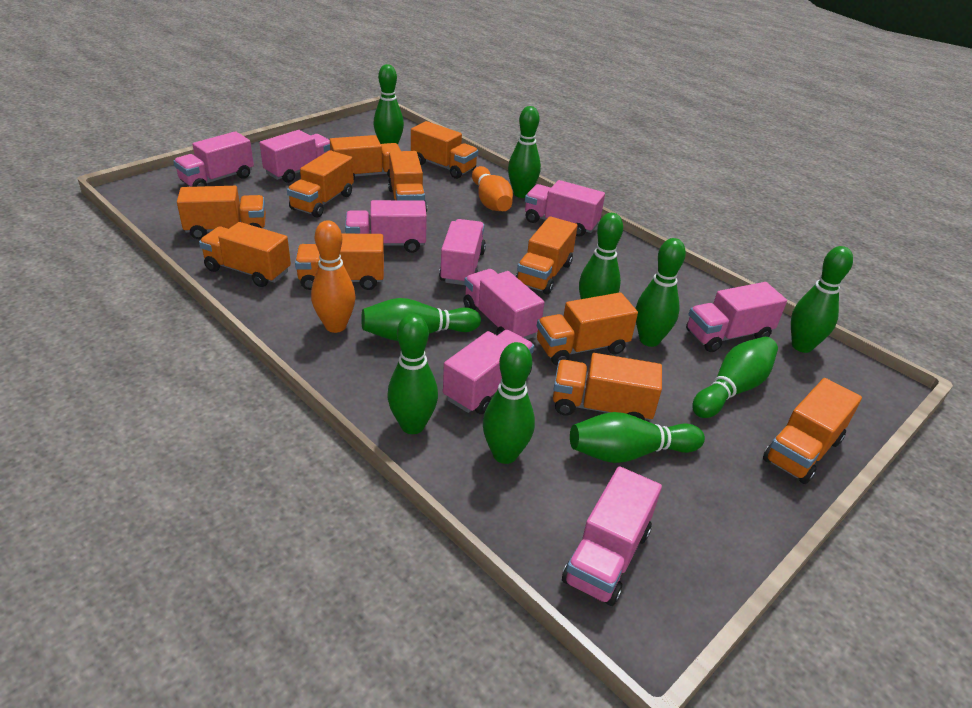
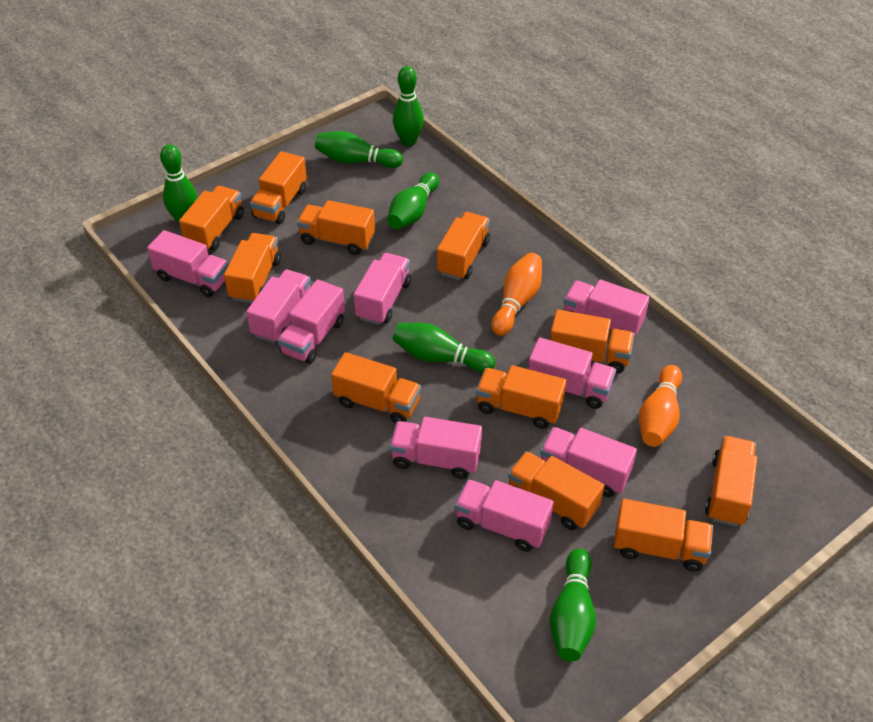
green bowling pin: 10 -> 6

